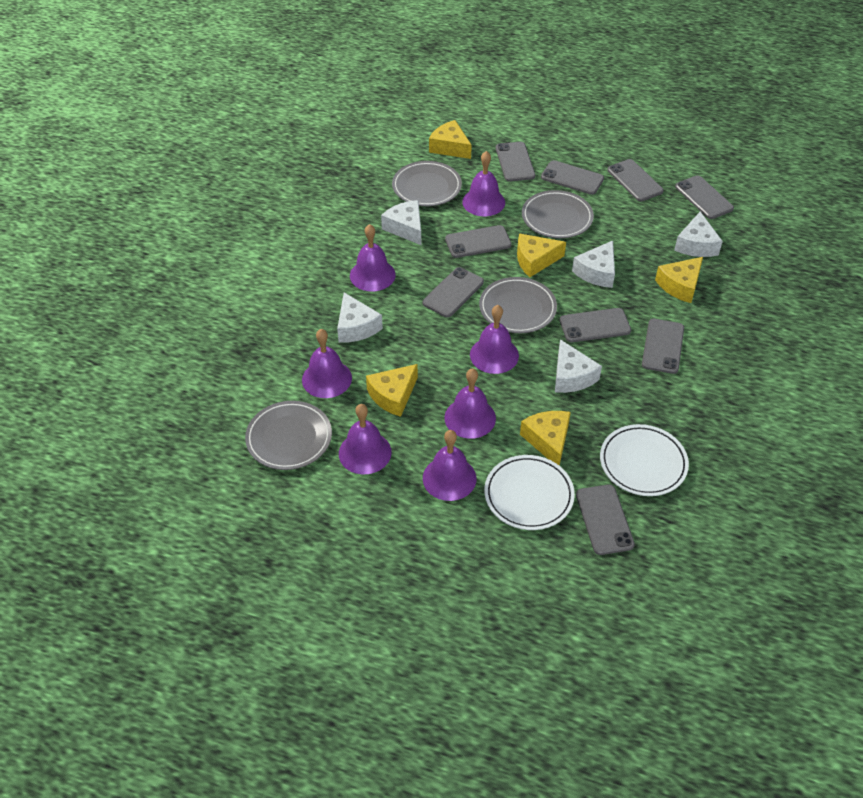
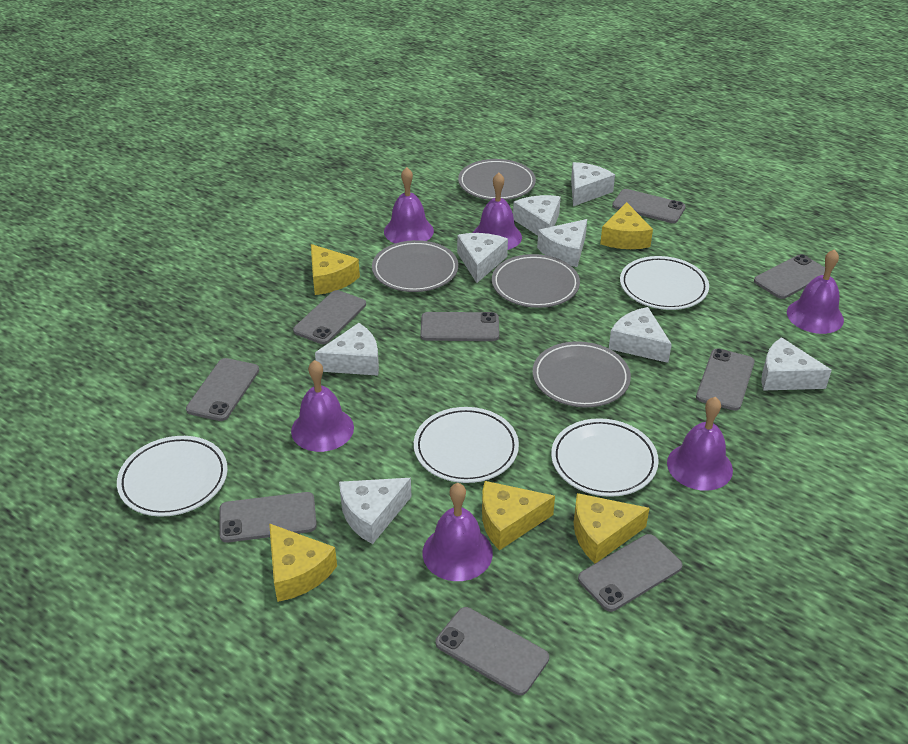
purple bell: 7 -> 6
white cheese: 5 -> 8
white plate: 2 -> 4

